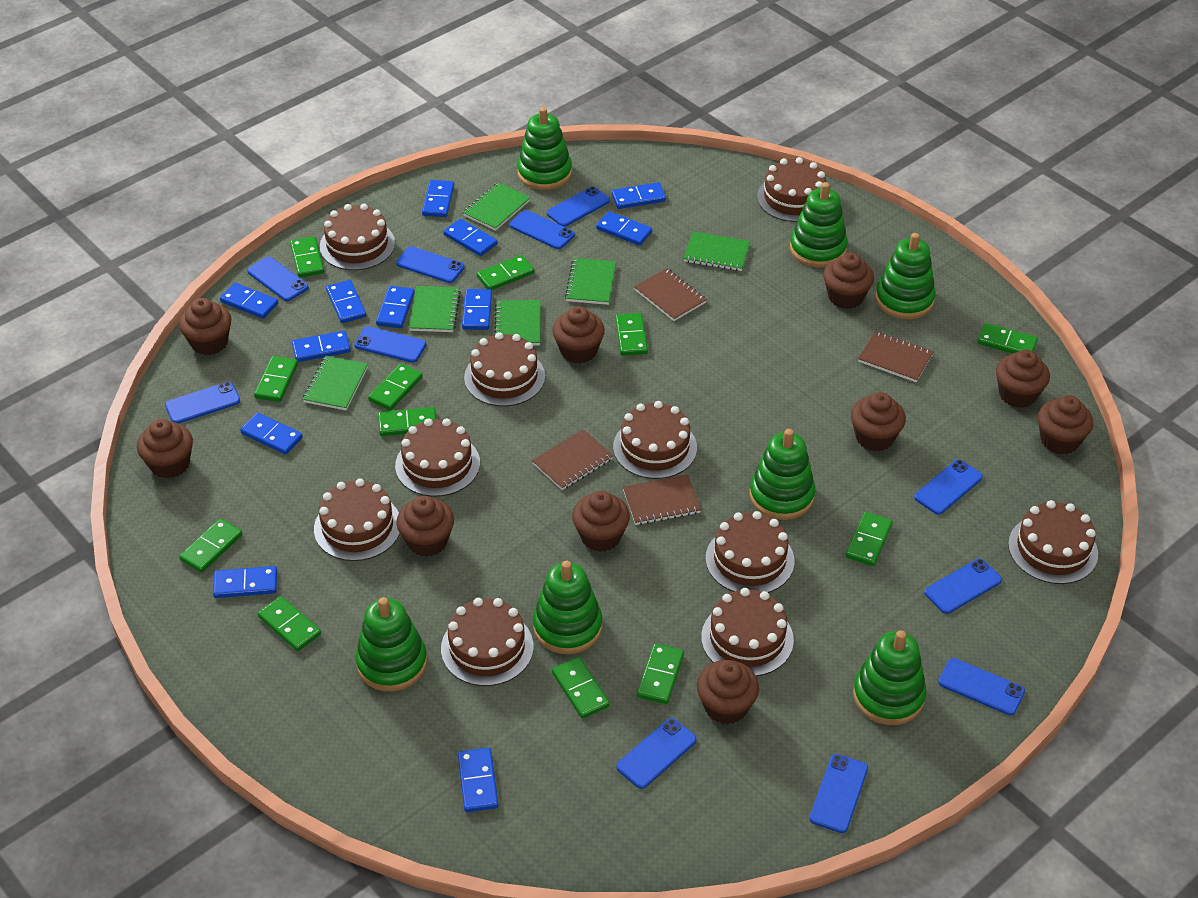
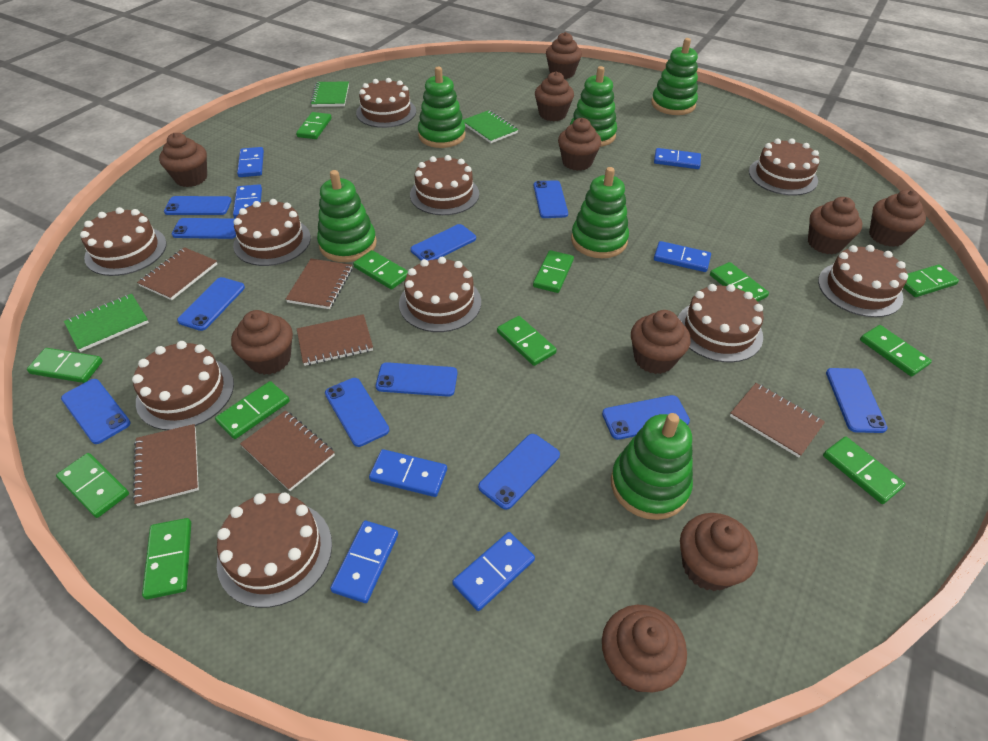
blue domino: 12 -> 7
brown notebook: 4 -> 6
green notebook: 6 -> 3
green stacking toy: 7 -> 6

